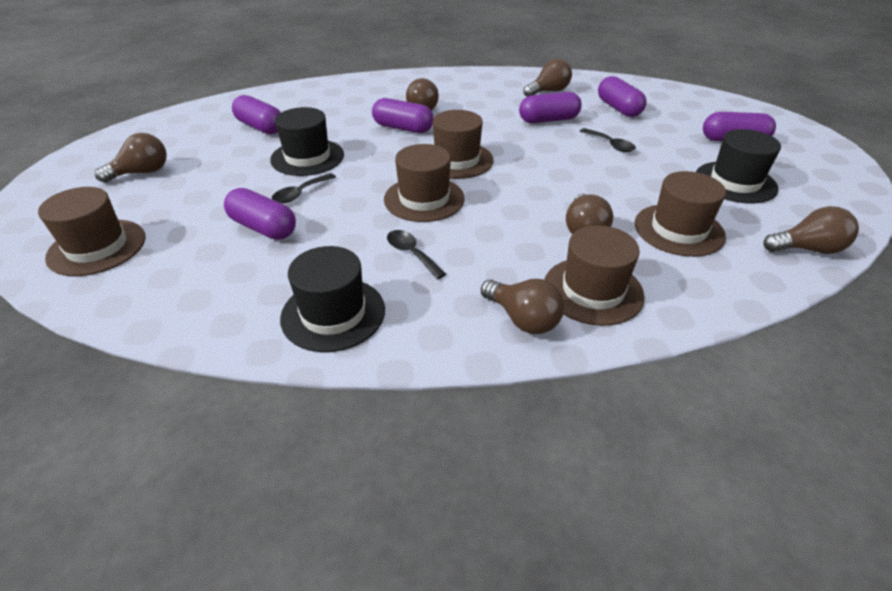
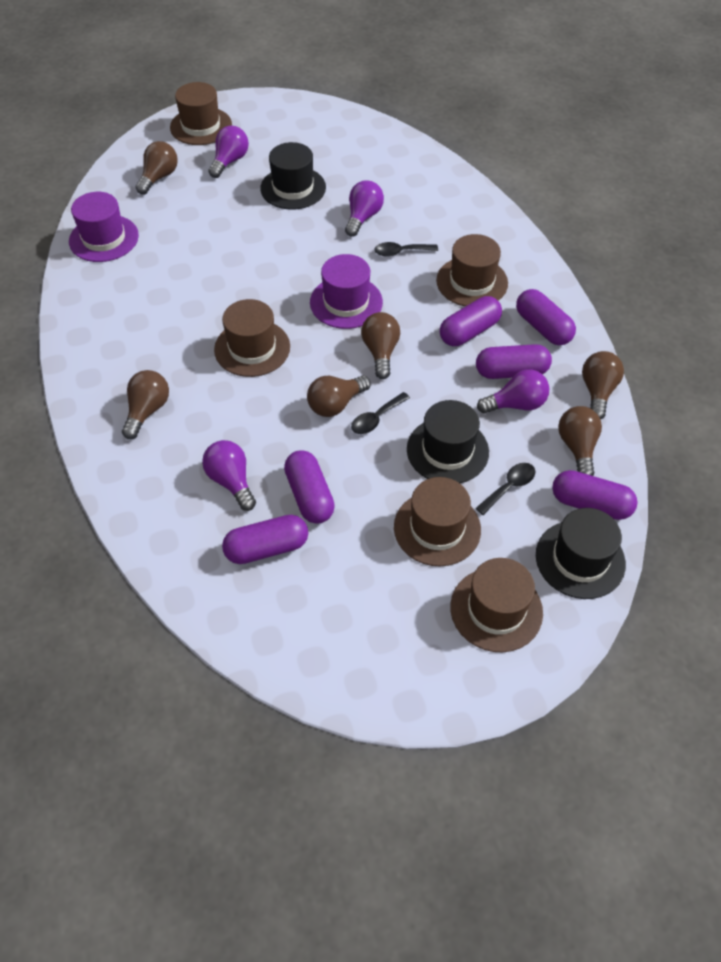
purple hat: 0 -> 2
purple light bulb: 0 -> 4

